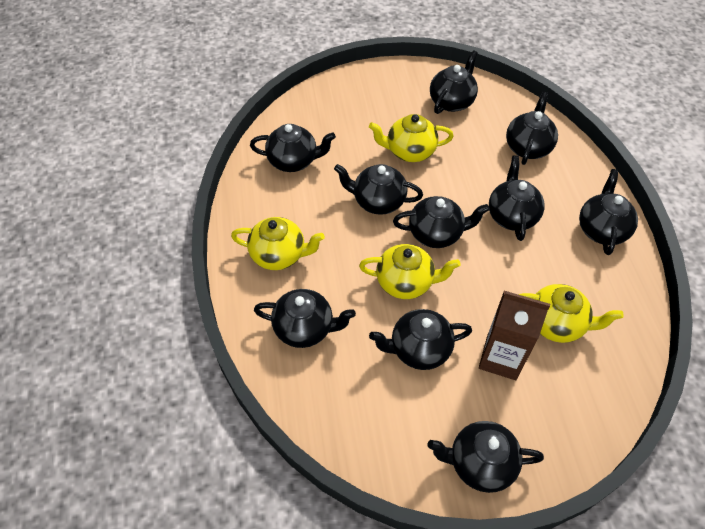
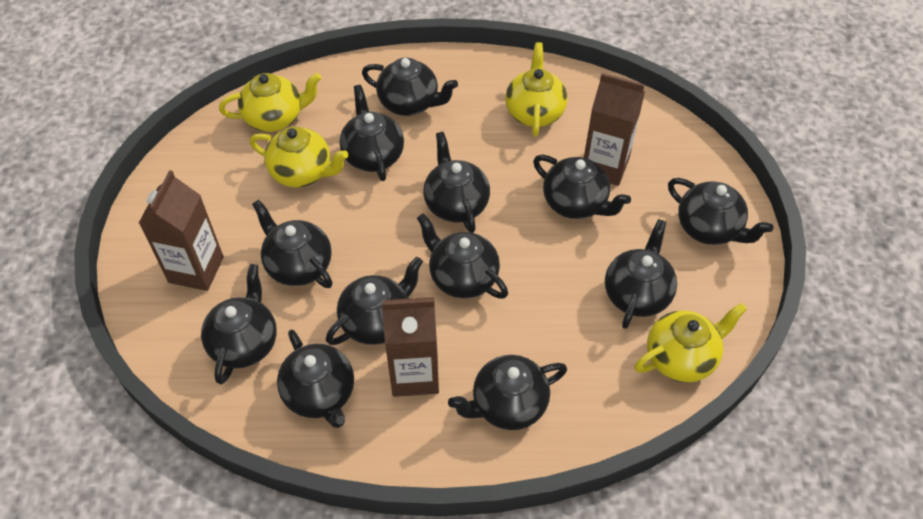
black teapot: 10 -> 12
brown carton: 1 -> 3

